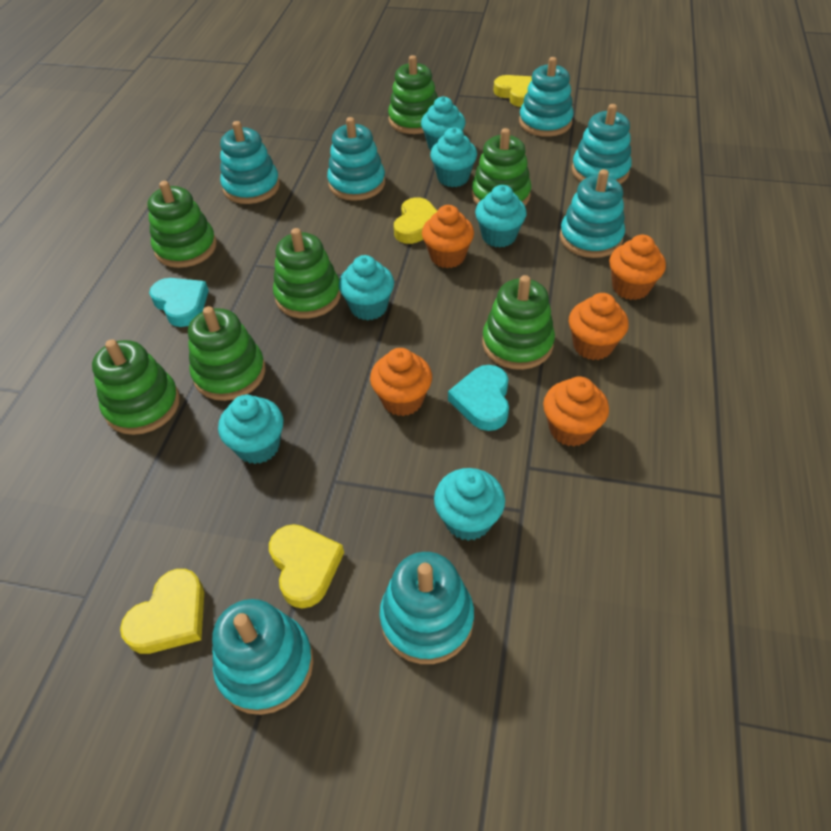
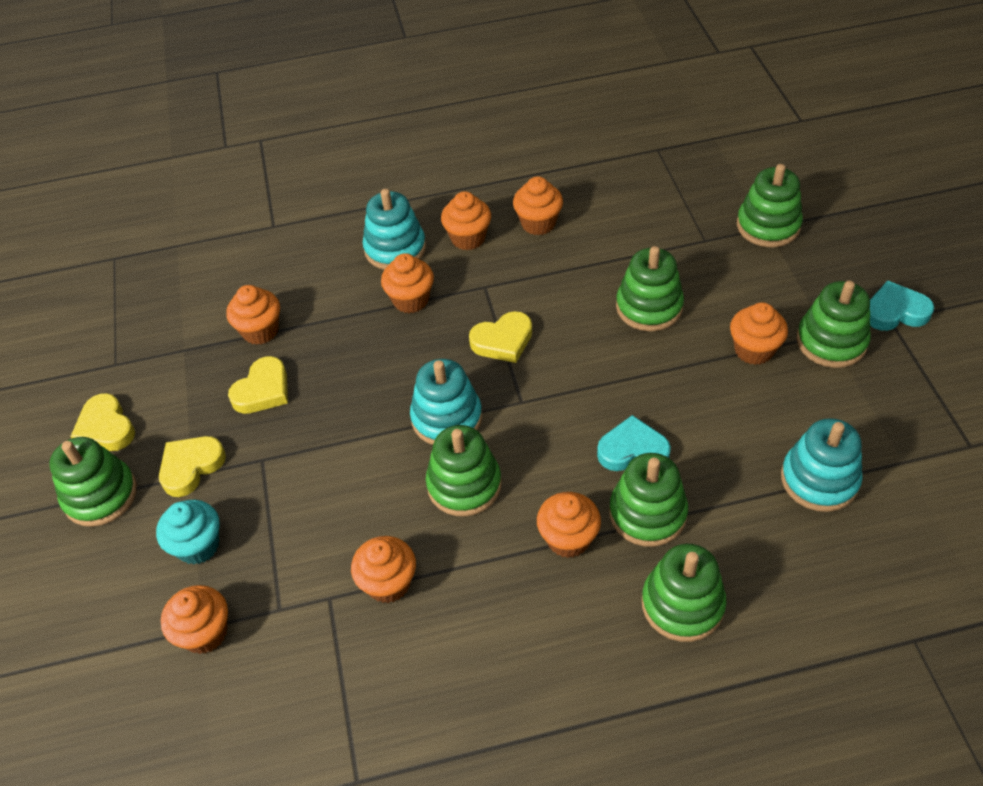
orange cupcake: 5 -> 8
turquoise cupcake: 6 -> 1
turquoise stacking toy: 7 -> 3

